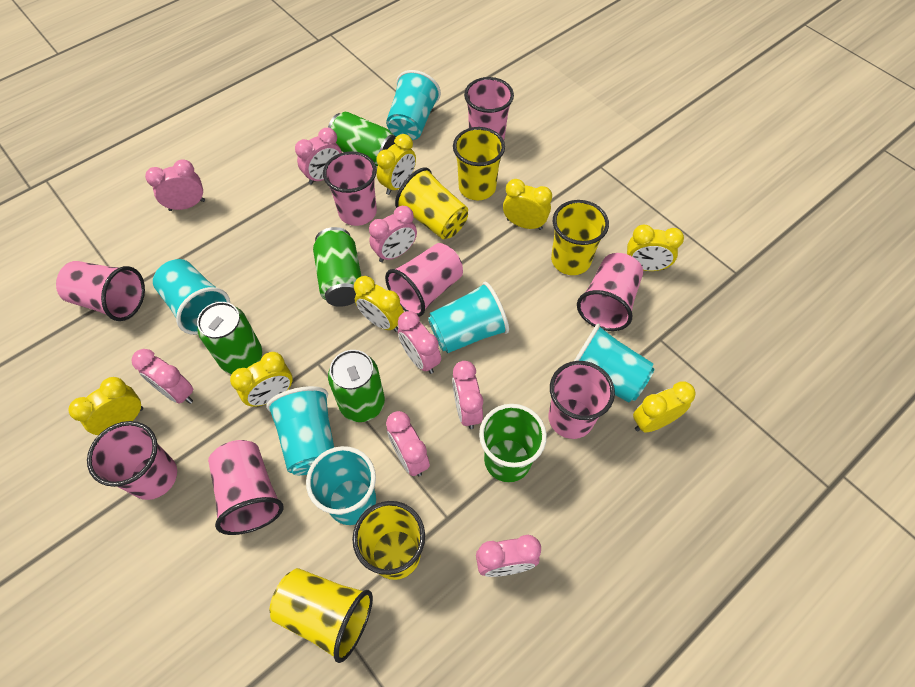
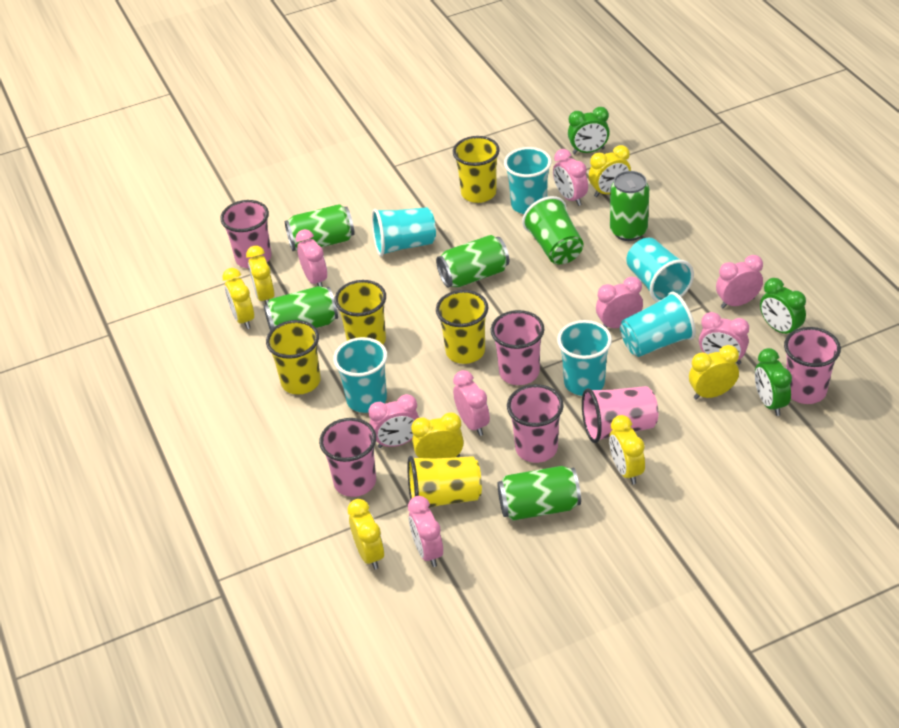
green can: 4 -> 5
green clock: 0 -> 3
pink cup: 8 -> 6

